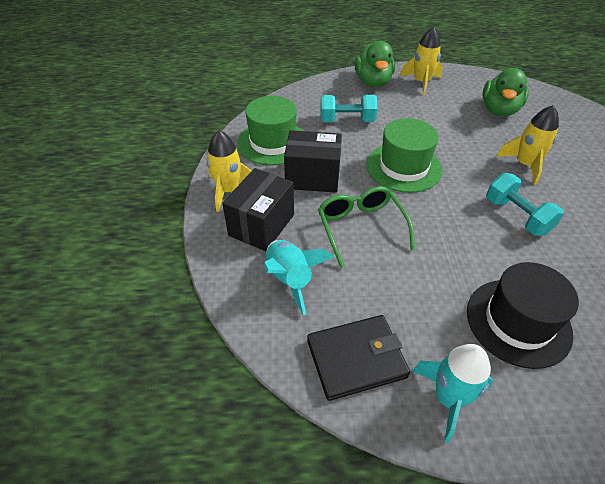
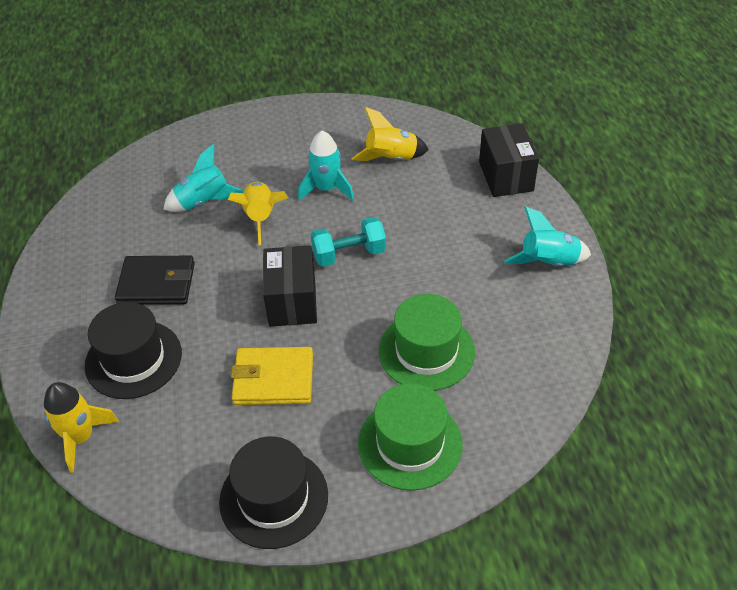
black hat: 1 -> 2
green duck: 2 -> 0
green glasses: 1 -> 0
turquoise dumbbell: 2 -> 1
turquoise rocket: 2 -> 3
yellow wallet: 0 -> 1

